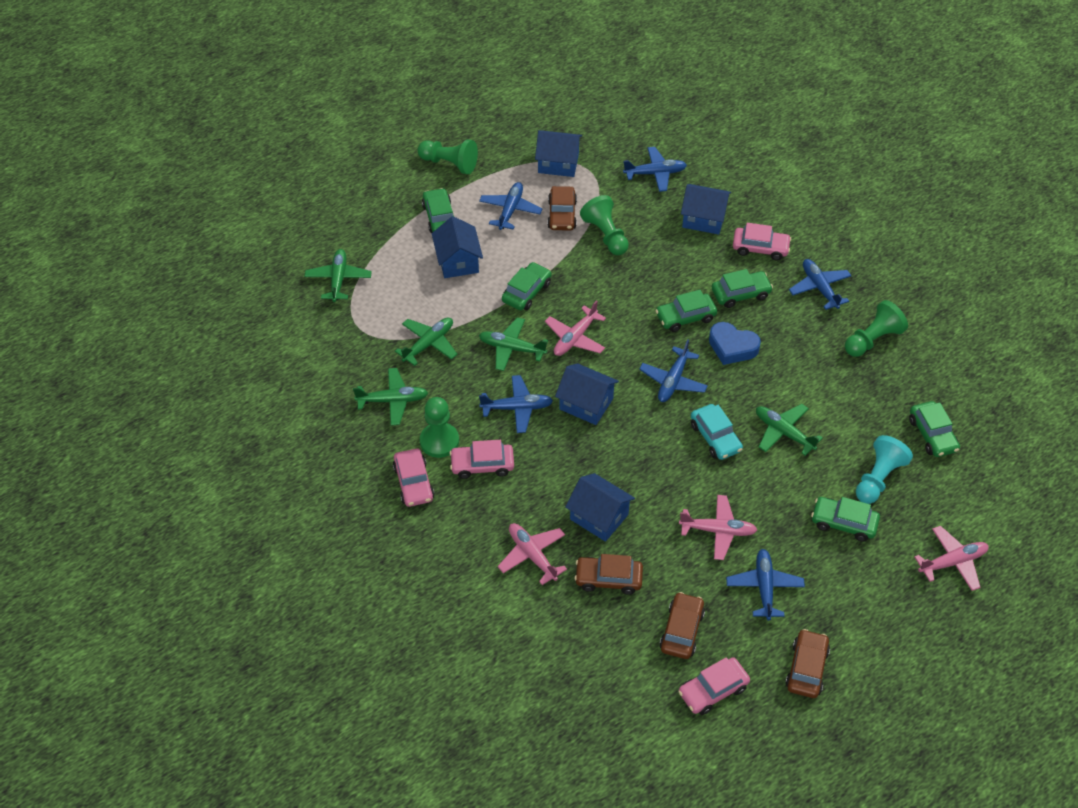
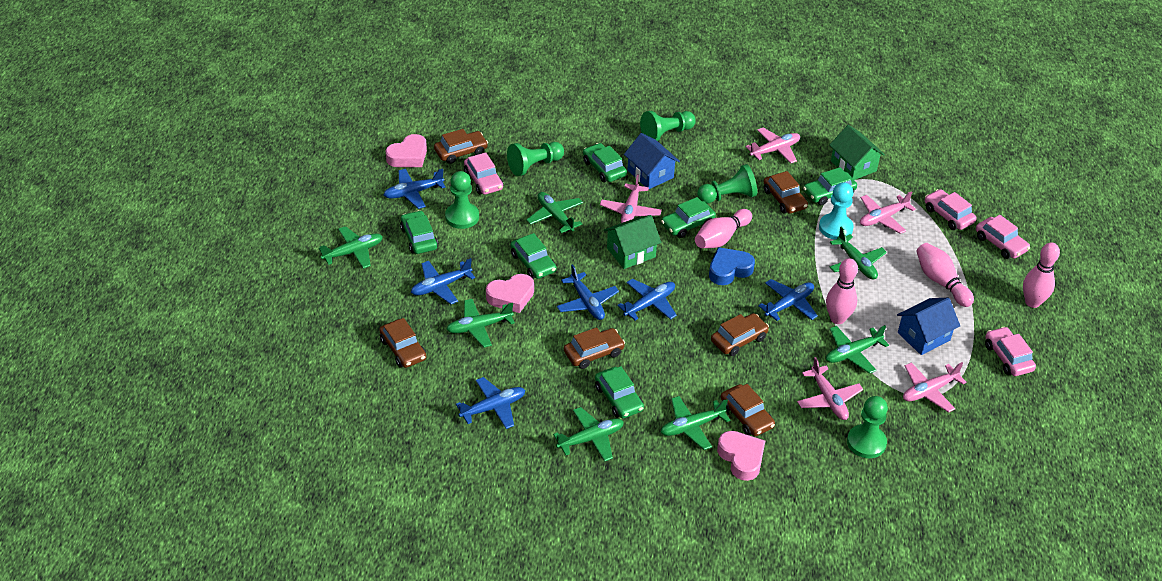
blue house: 5 -> 2
brown car: 4 -> 6
green house: 0 -> 2
green pawn: 4 -> 5
green plane: 5 -> 7
pink bowling pin: 0 -> 4
pink heart: 0 -> 3
pink plane: 4 -> 5
turquoise car: 1 -> 0

